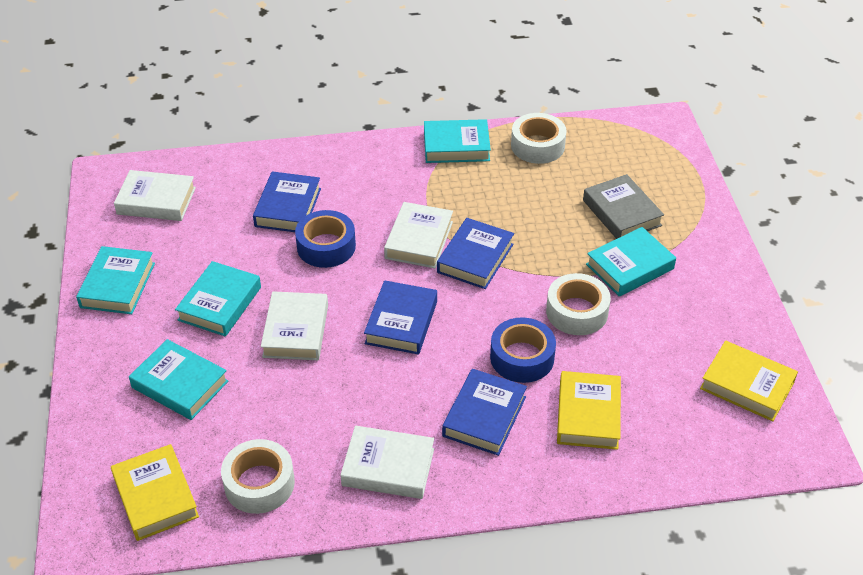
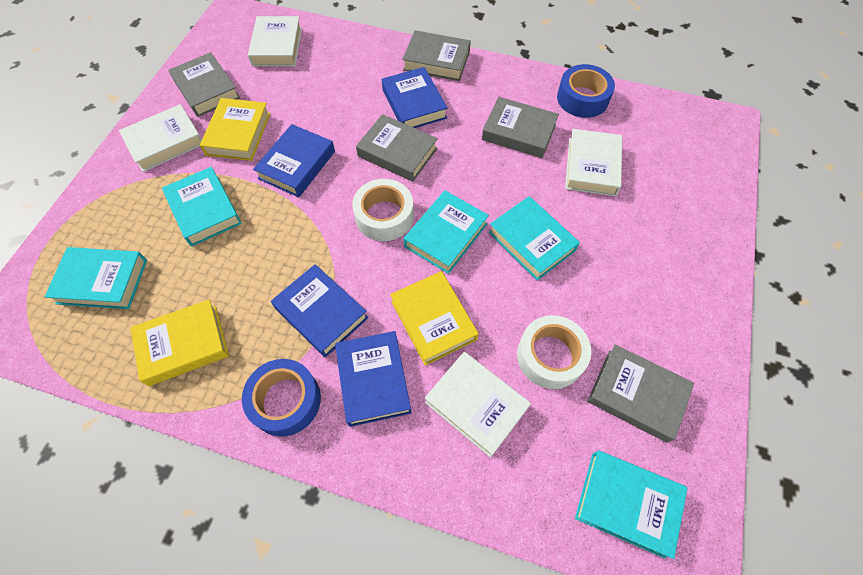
grey book: 1 -> 5
white tape: 3 -> 2

